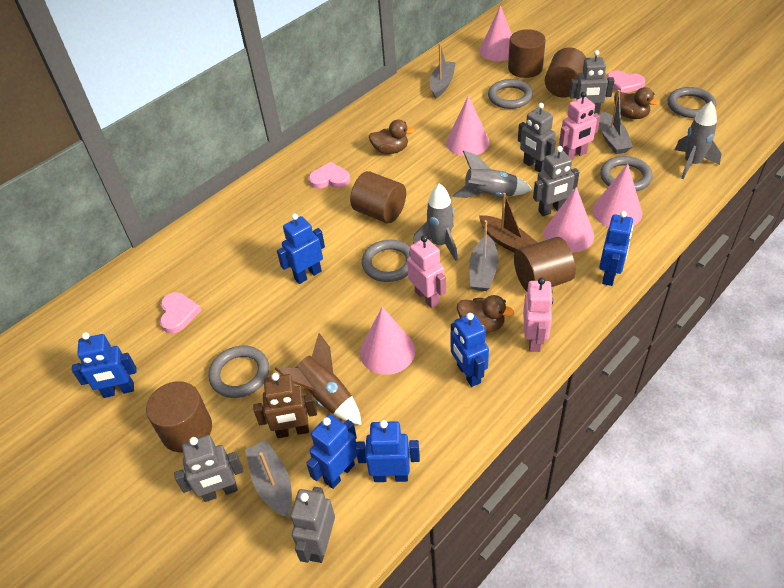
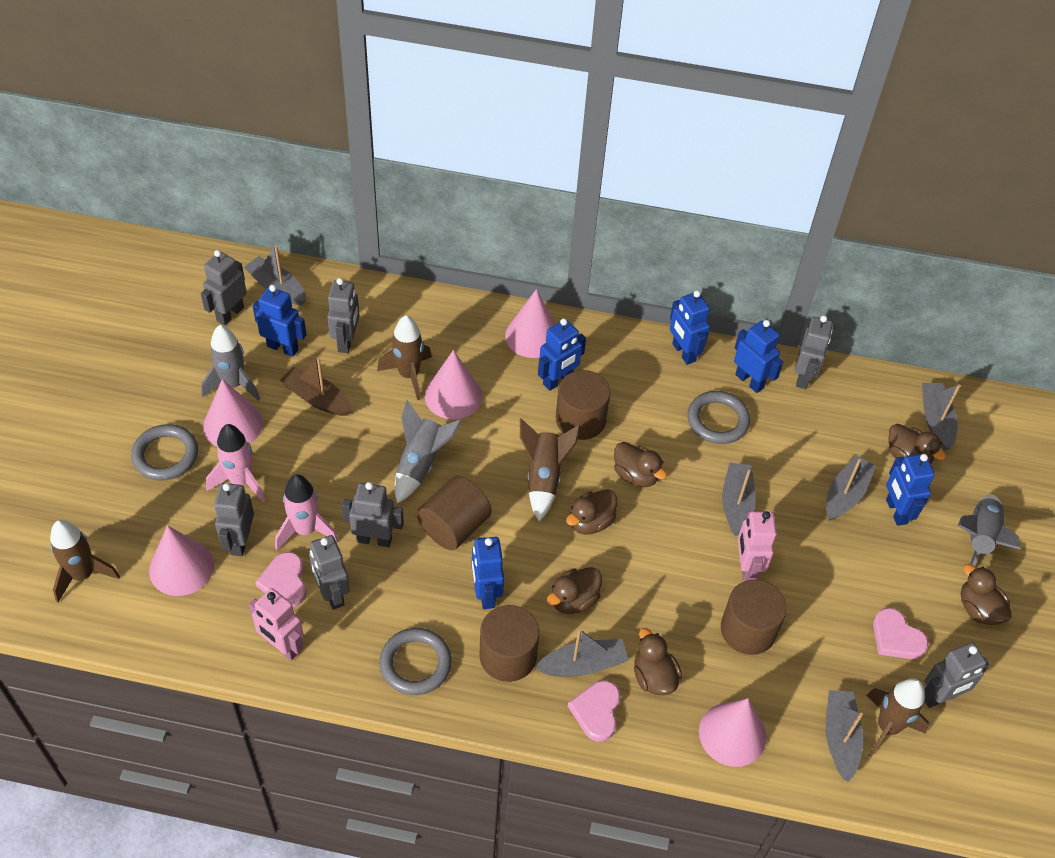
brown cylinder: 5 -> 4
brown duck: 3 -> 6
brown robot: 1 -> 0
brown rocket: 1 -> 4
grey boat: 4 -> 6
grey ring: 5 -> 3
grey robot: 5 -> 7
pink robot: 3 -> 2
pink rocket: 0 -> 2

